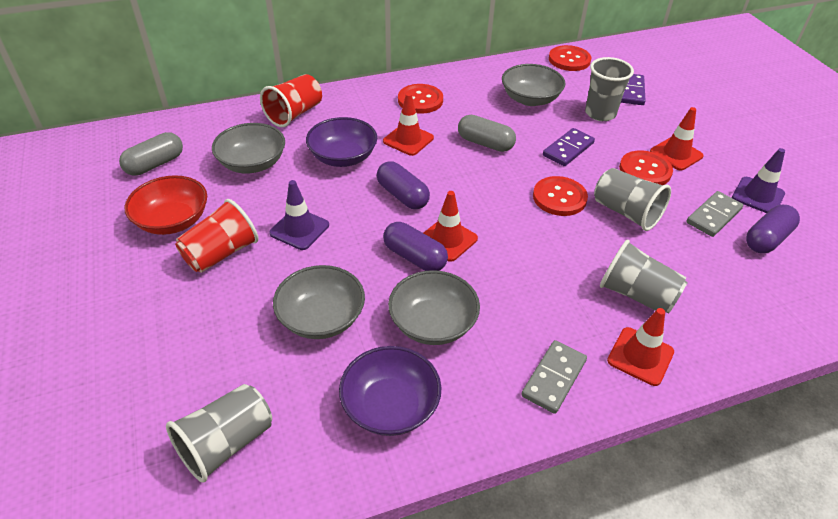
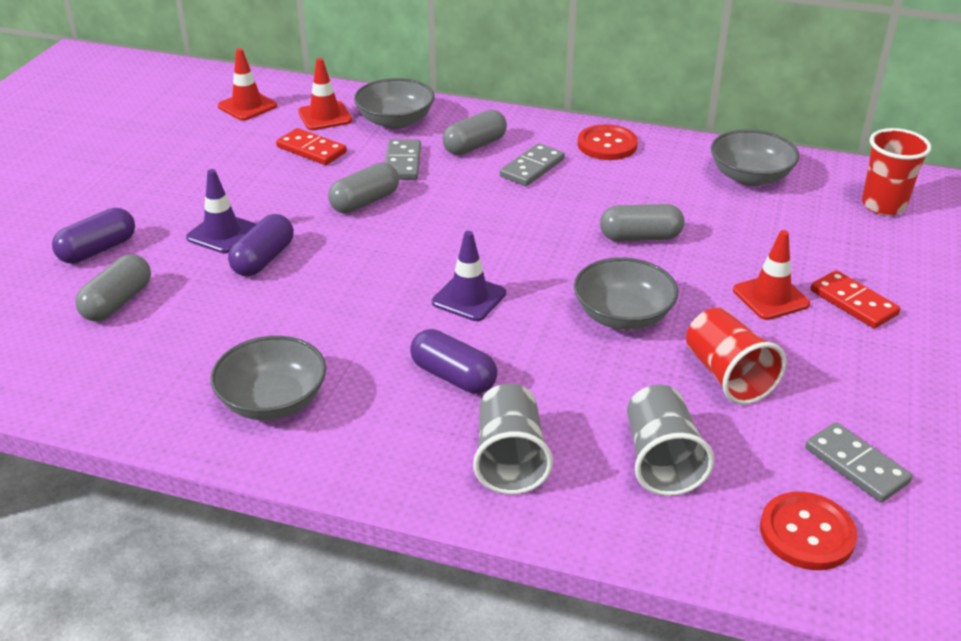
grey capsule: 2 -> 4
grey cup: 4 -> 2
grey domino: 2 -> 3
purple bowl: 2 -> 0
purple domino: 2 -> 0
red bowl: 1 -> 0
red button: 4 -> 2
red domino: 0 -> 2
red traffic cone: 4 -> 3

